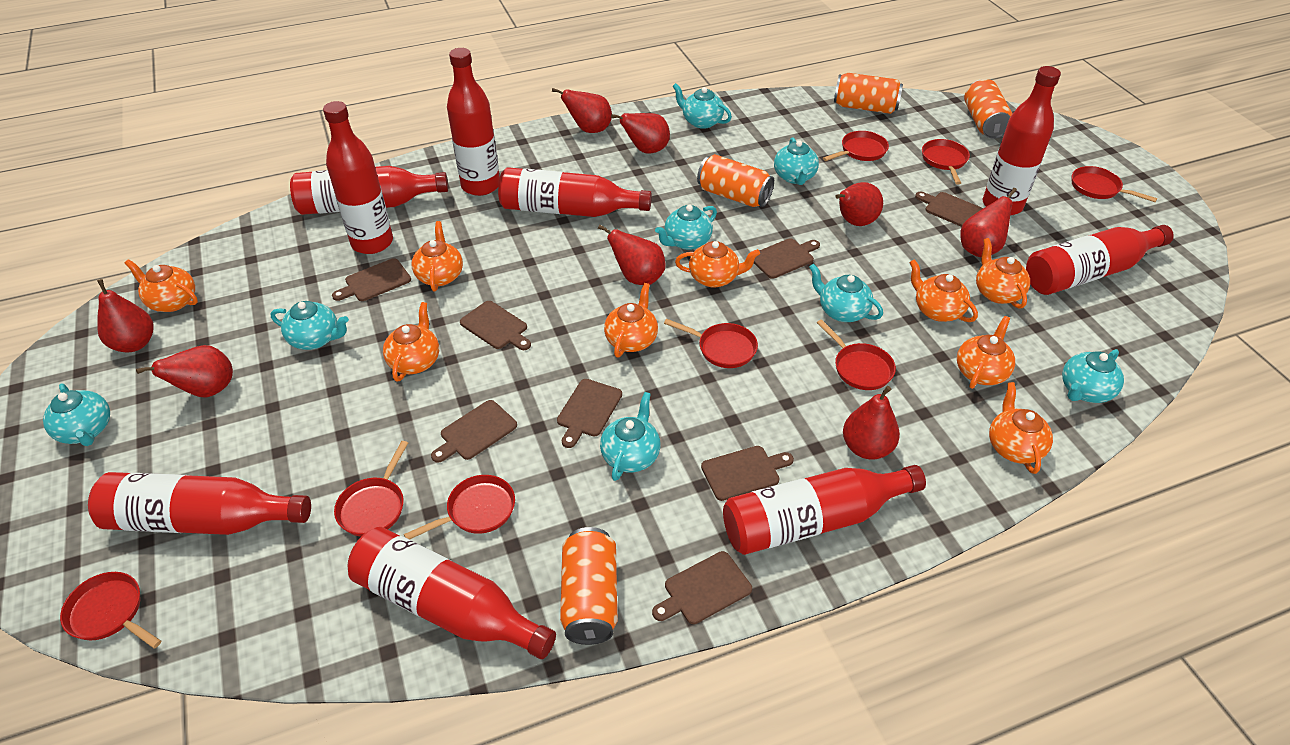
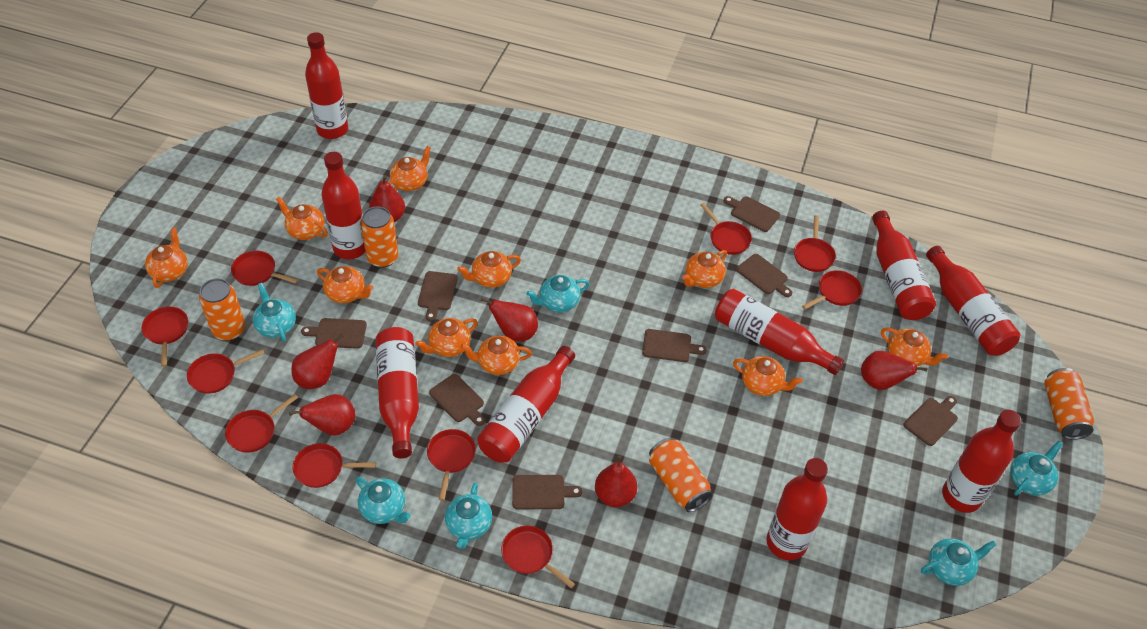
orange teapot: 9 -> 10
red pan: 8 -> 10
red pear: 8 -> 6
turquoise teapot: 8 -> 6

